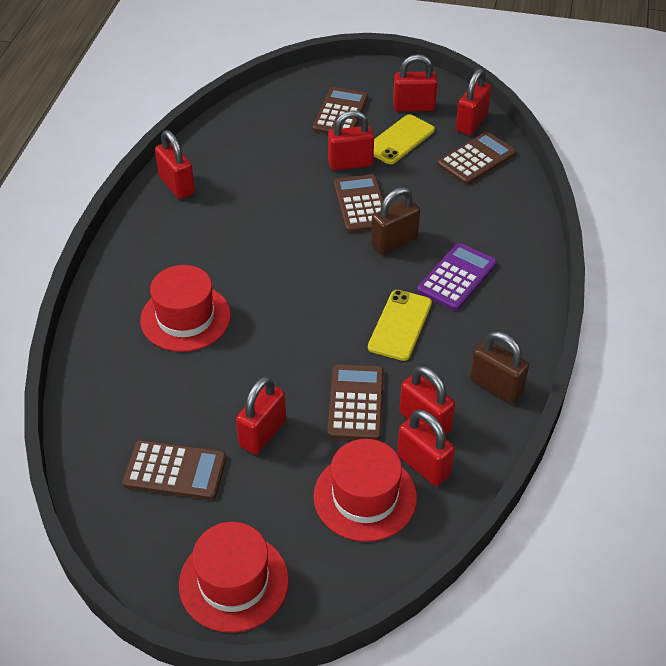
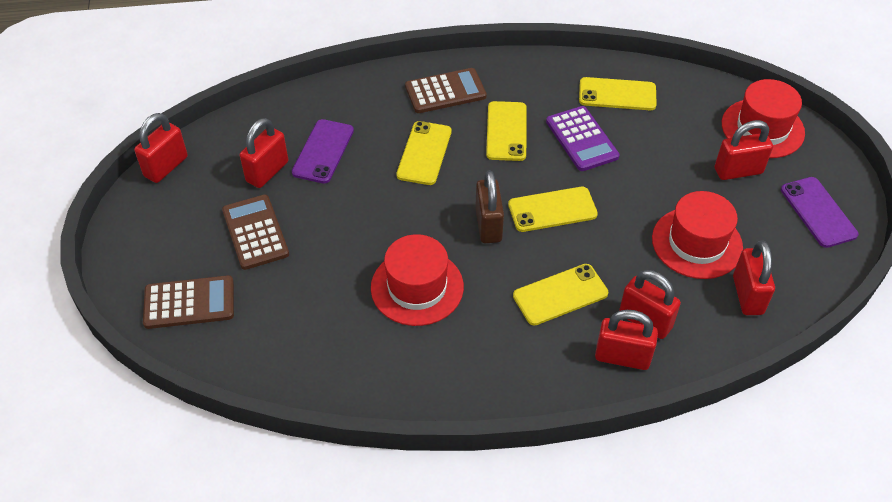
brown calculator: 5 -> 3
brown padlock: 2 -> 1
purple phone: 0 -> 2
red padlock: 7 -> 6
yellow phone: 2 -> 5

